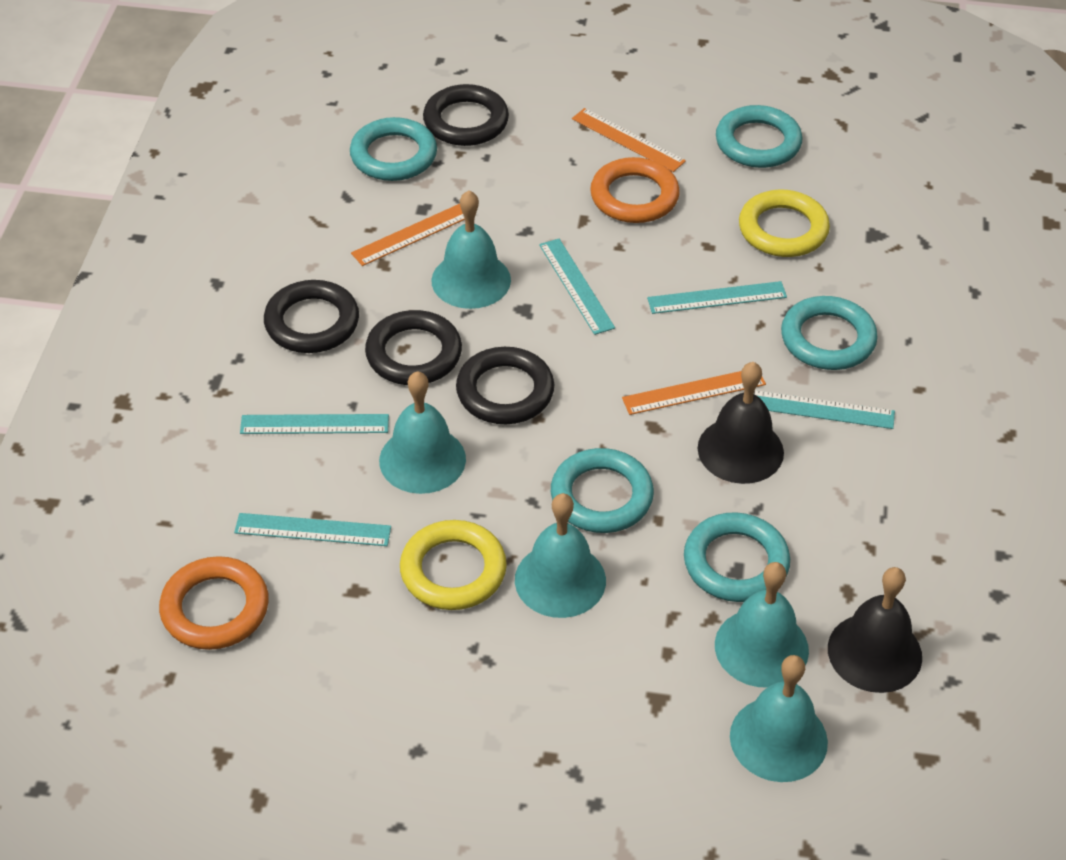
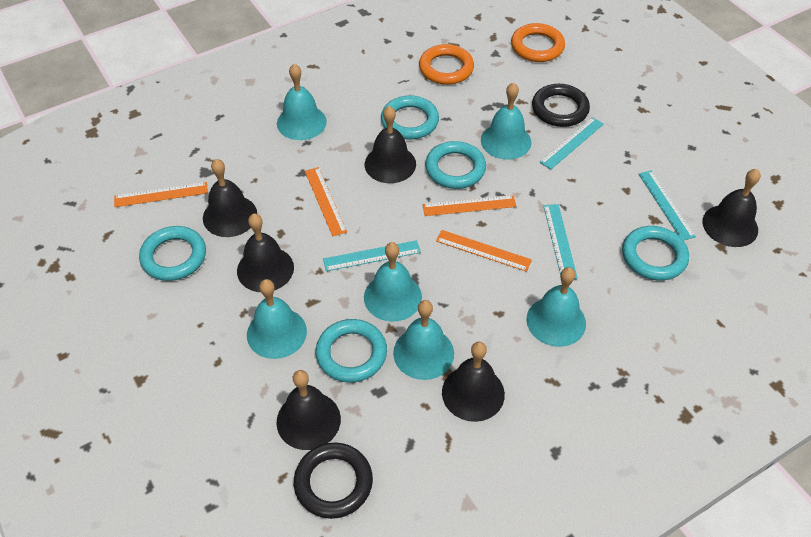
black bell: 2 -> 6
black ring: 4 -> 2
orange ruler: 3 -> 4
turquoise bell: 5 -> 6
turquoise ruler: 5 -> 4
yellow ring: 2 -> 0

